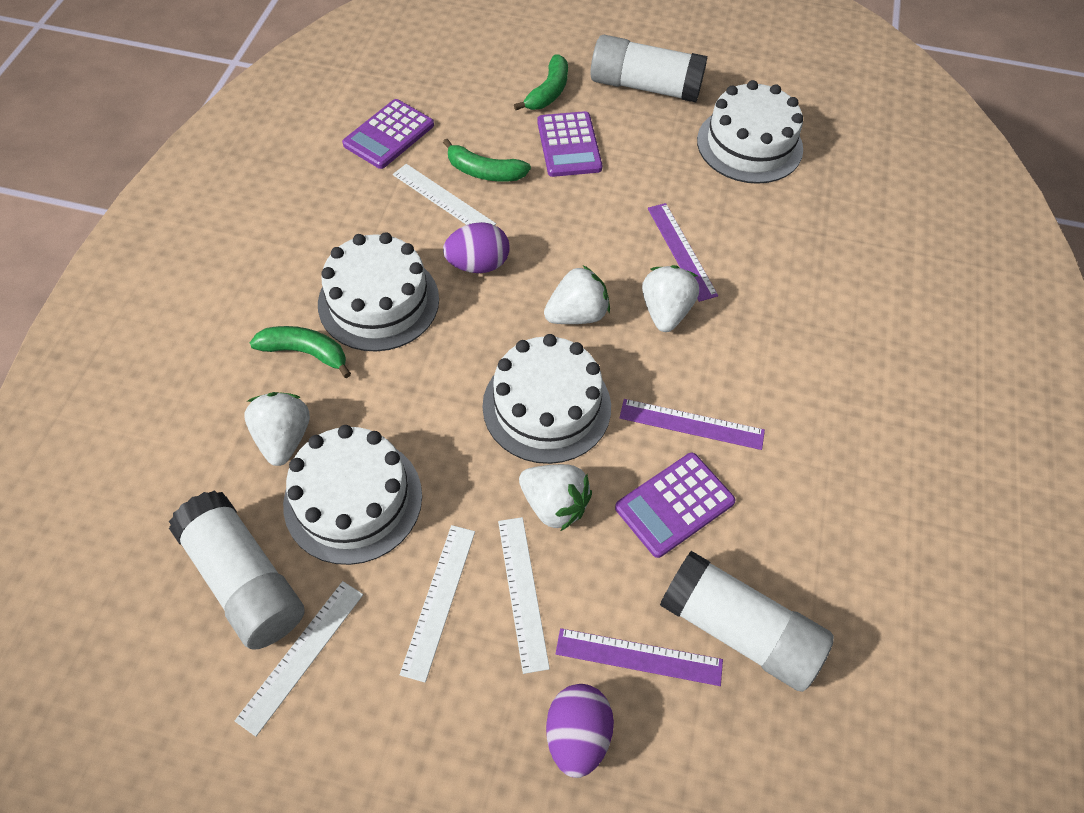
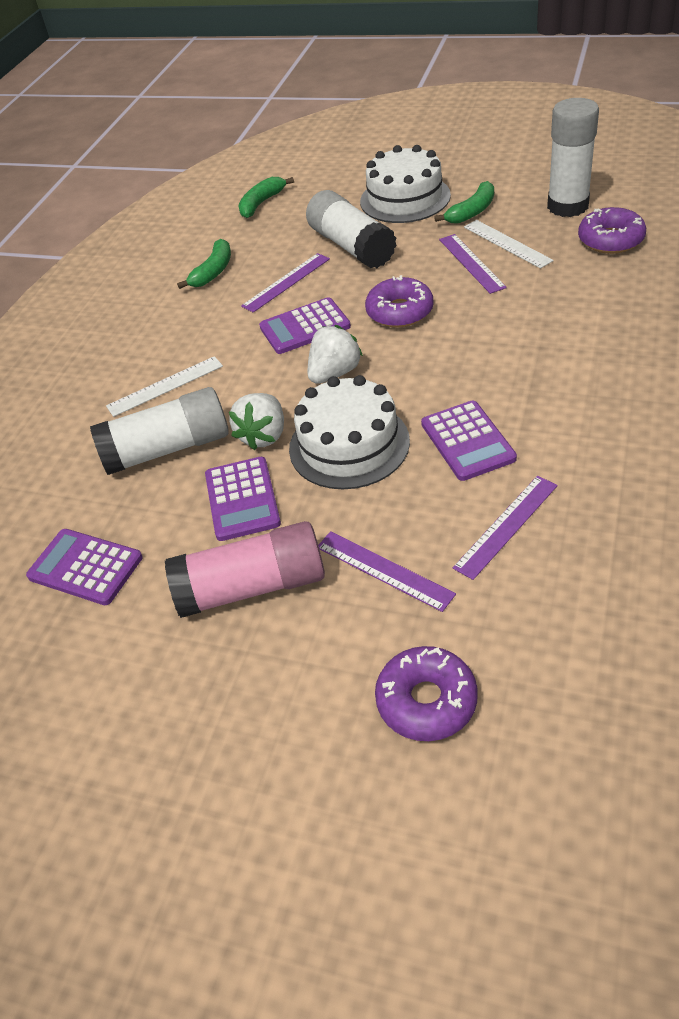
pink glue stick: 0 -> 1
purple calculator: 3 -> 4
purple donut: 0 -> 3
purple egg: 2 -> 0
purple ruler: 3 -> 4
white cake: 4 -> 2
white ruler: 4 -> 2
white strawberry: 4 -> 2

